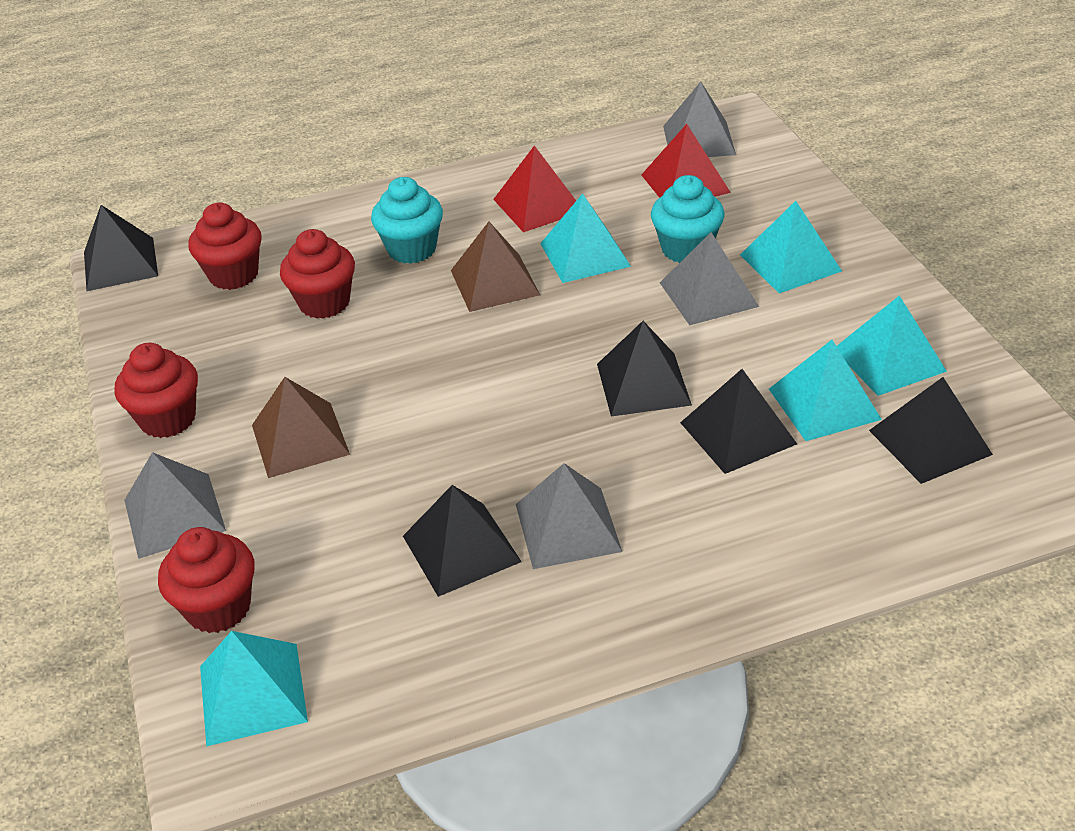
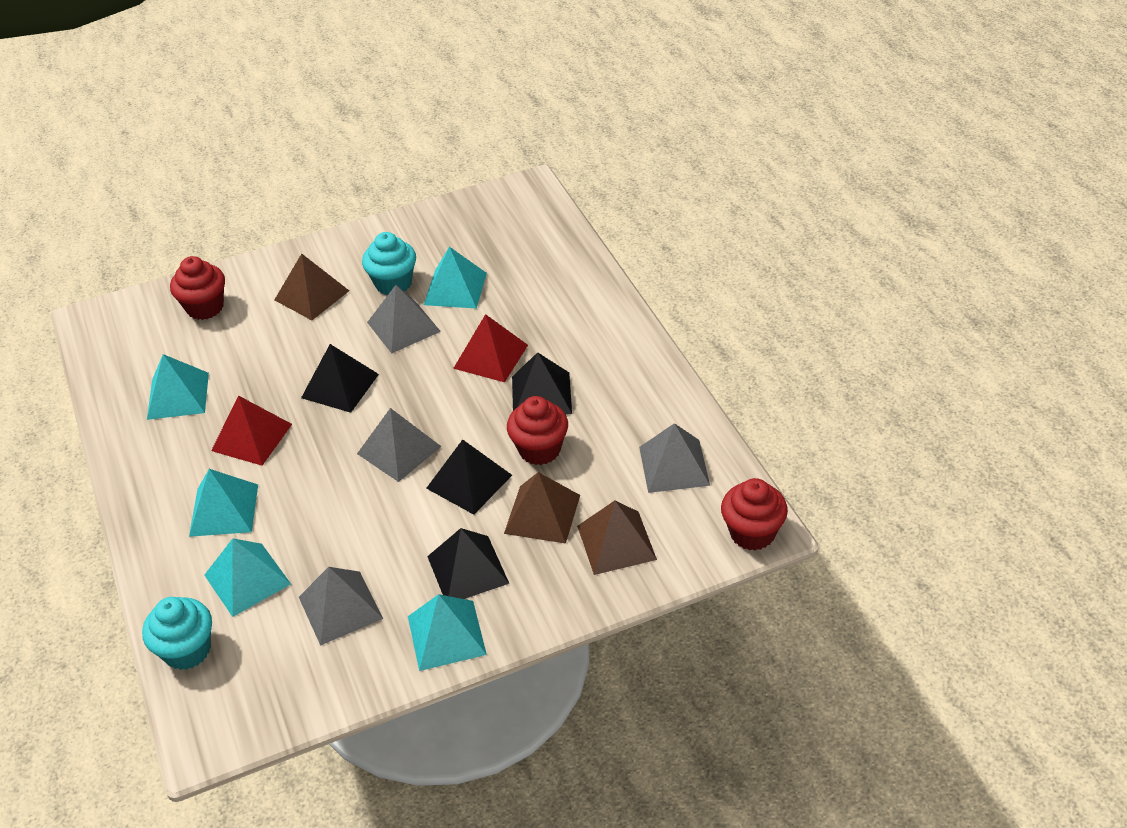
black pyramid: 5 -> 4
brown pyramid: 2 -> 3
red cupcake: 4 -> 3

